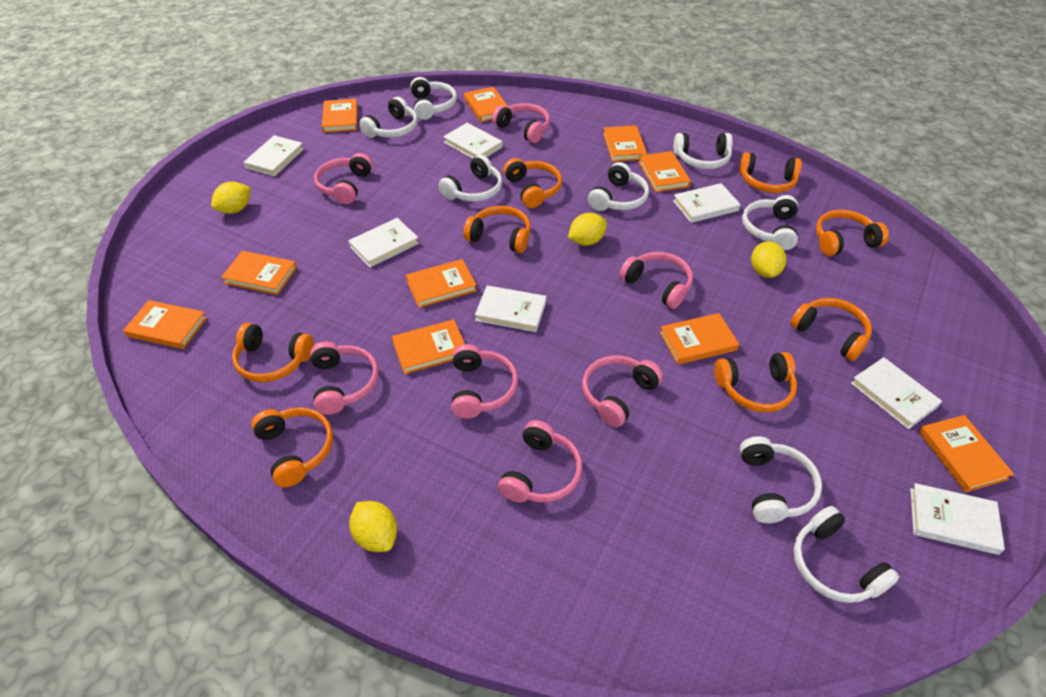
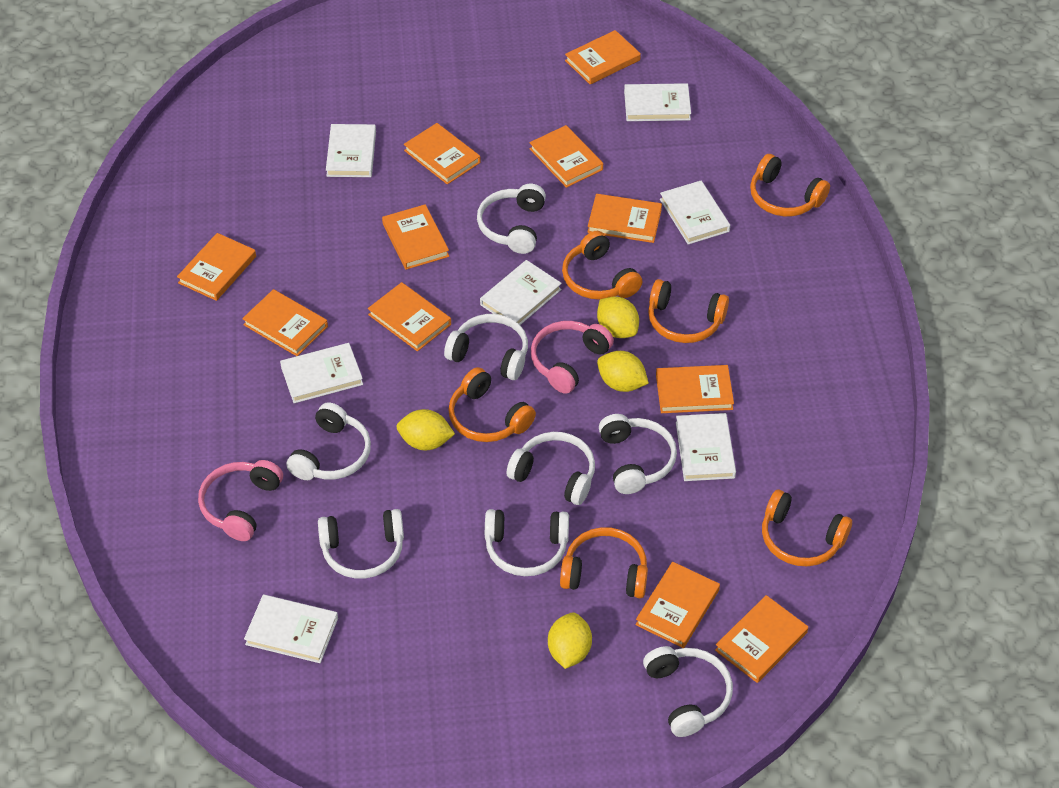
orange book: 10 -> 11
orange headphones: 8 -> 6
pink headphones: 7 -> 2

